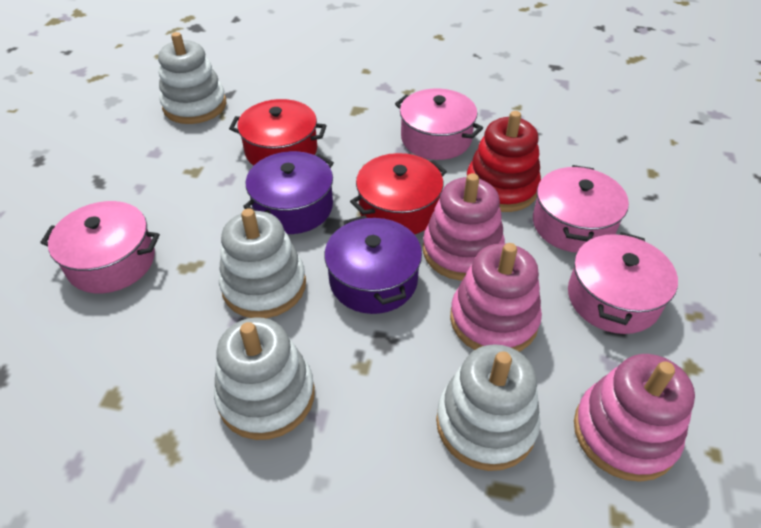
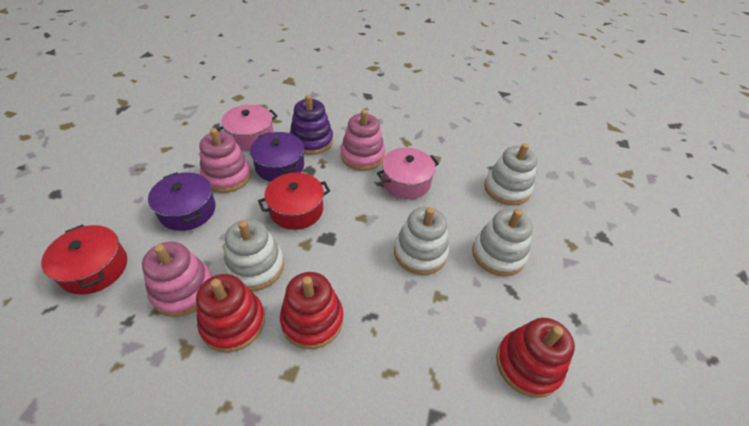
pink pot: 4 -> 2
purple stacking toy: 0 -> 1
red stacking toy: 1 -> 3

